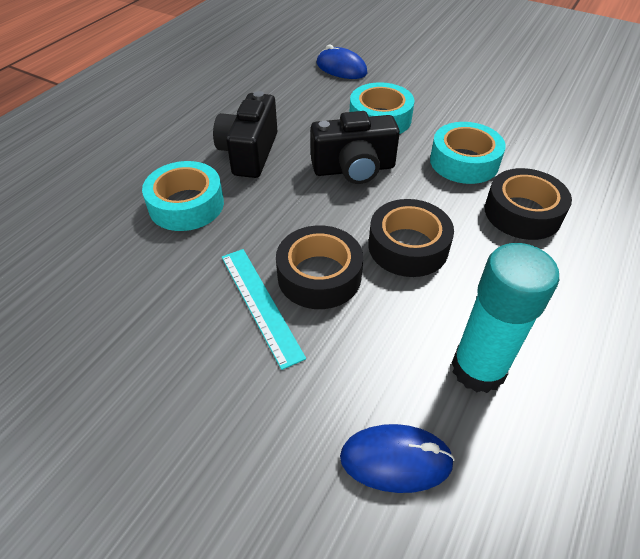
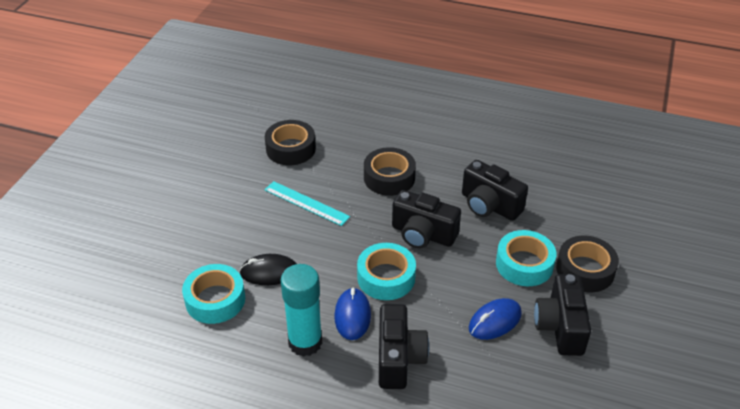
black camera: 2 -> 4
black mouse: 0 -> 1

